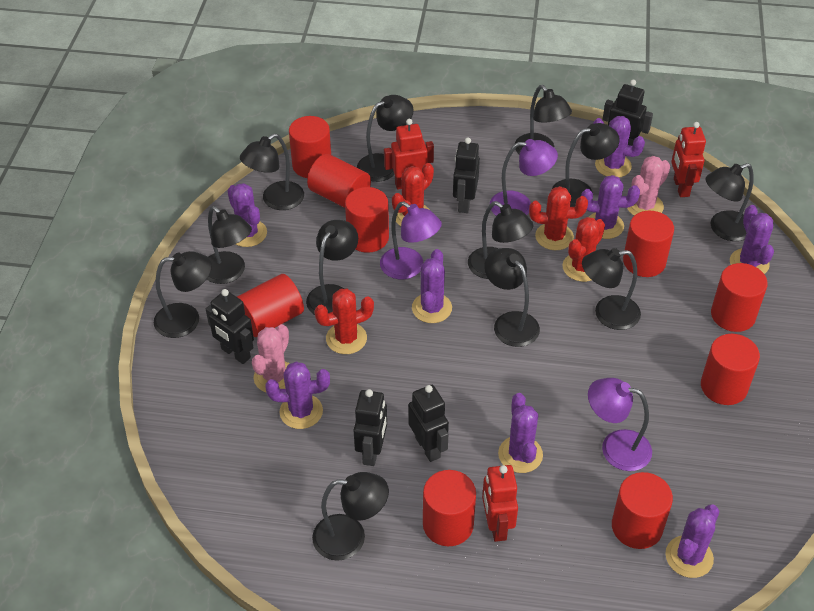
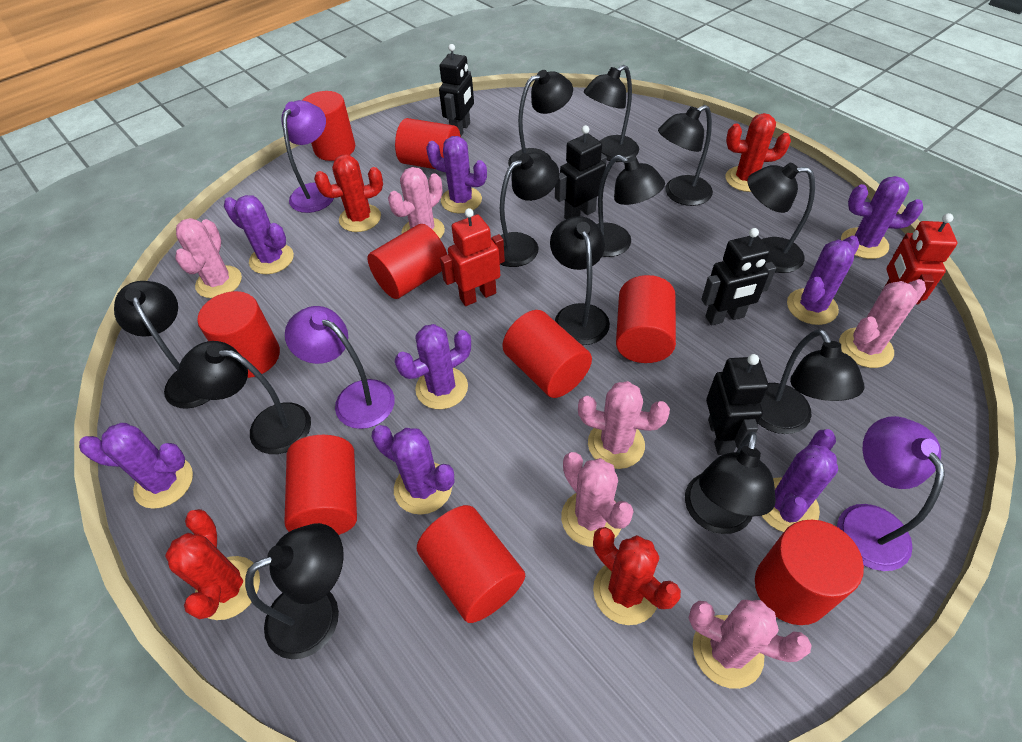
black robot: 5 -> 4
pink cactus: 2 -> 6
red robot: 3 -> 2

